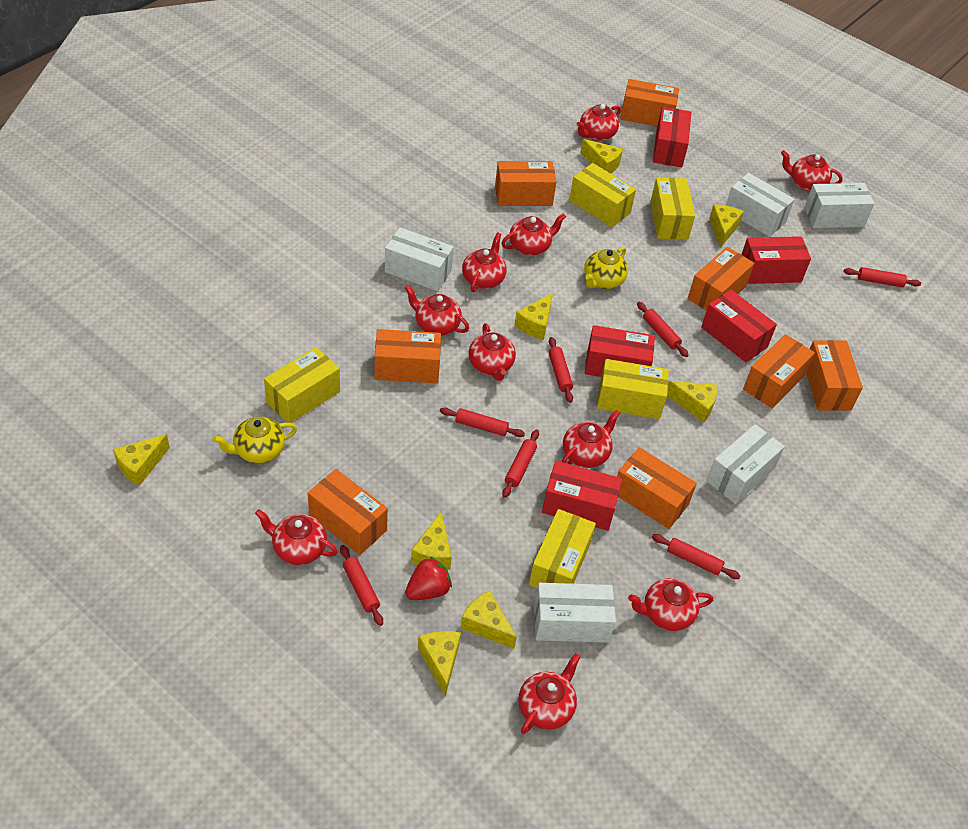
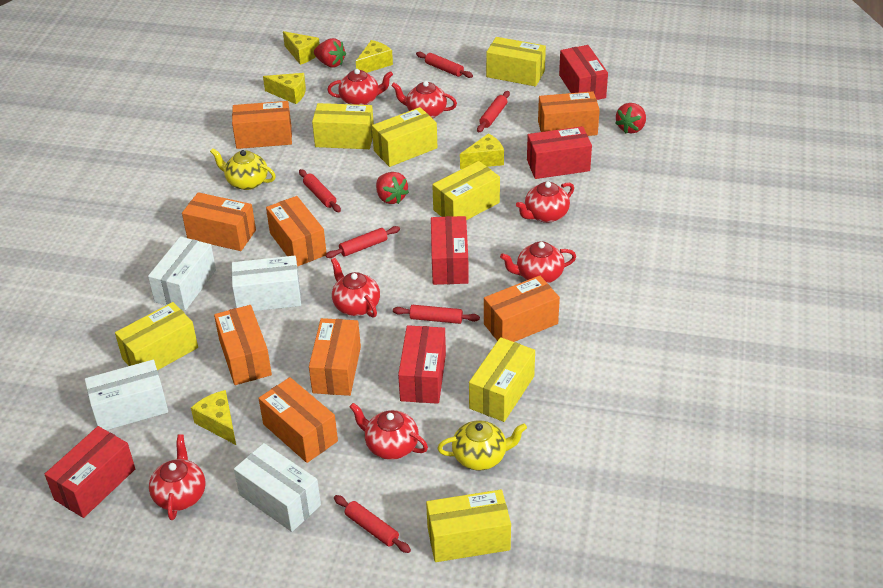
red rolling pin: 7 -> 6
red strawberry: 1 -> 3
red teapot: 10 -> 7
white box: 5 -> 4
yellow box: 5 -> 7
yellow cheese: 8 -> 5

